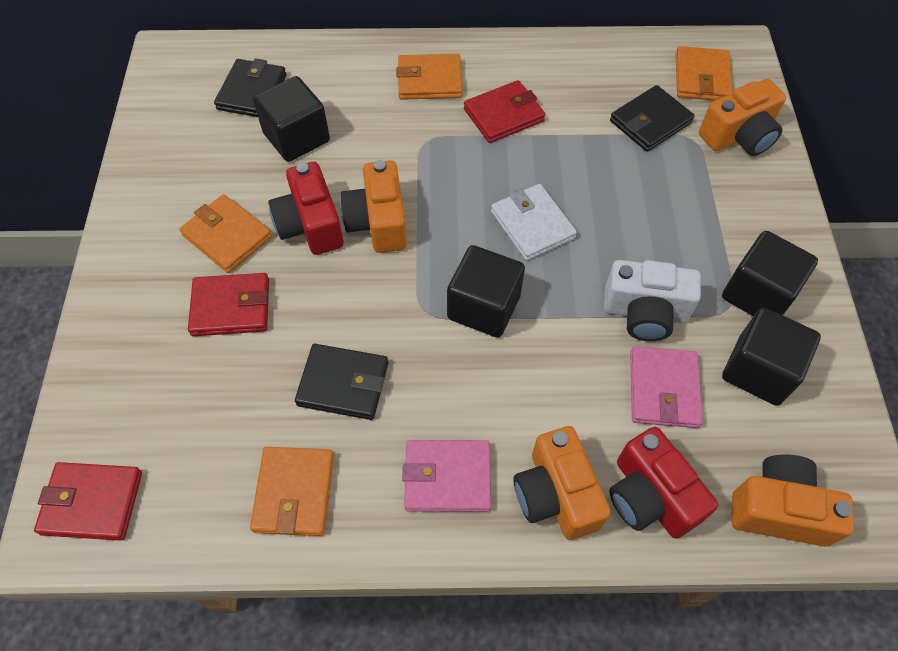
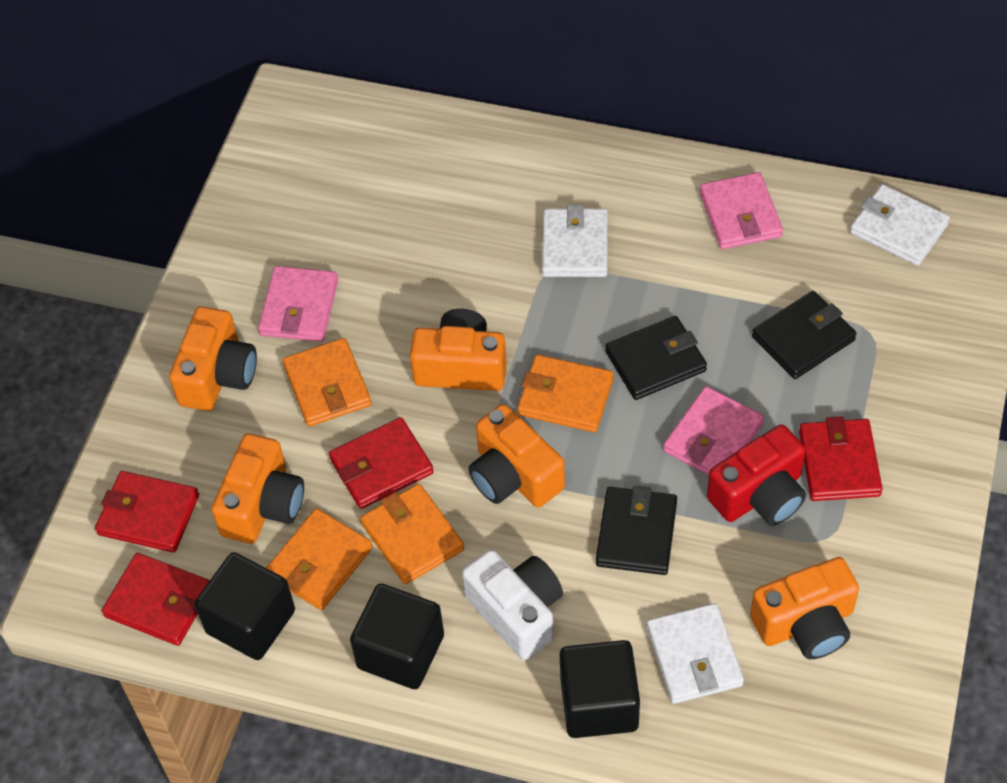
black cube: 4 -> 3
orange camera: 4 -> 5
pink wallet: 2 -> 3
red camera: 2 -> 1
red wallet: 3 -> 4
white wallet: 1 -> 3

